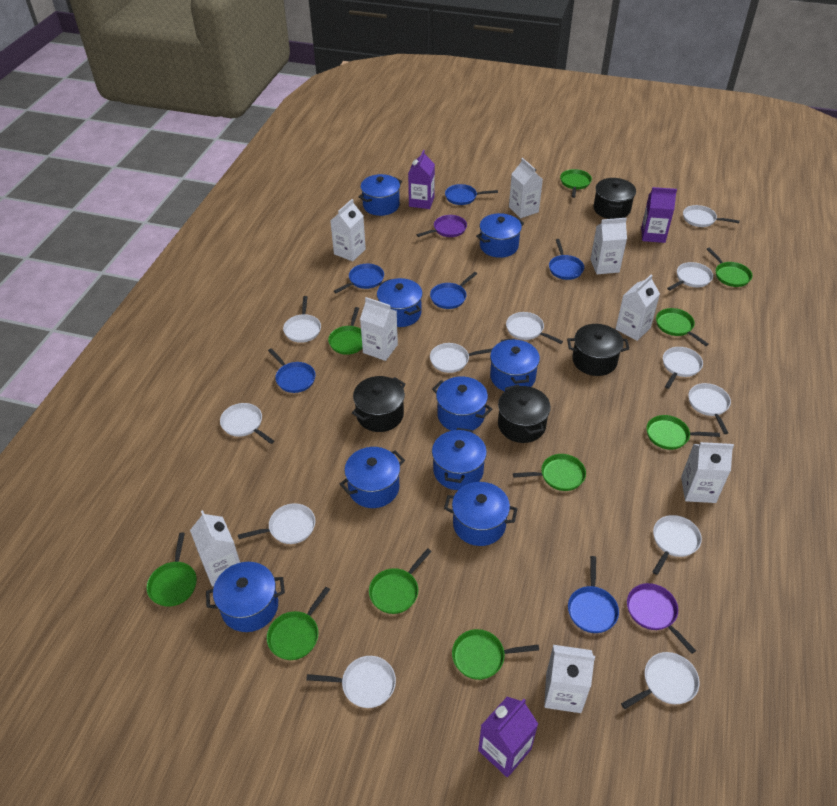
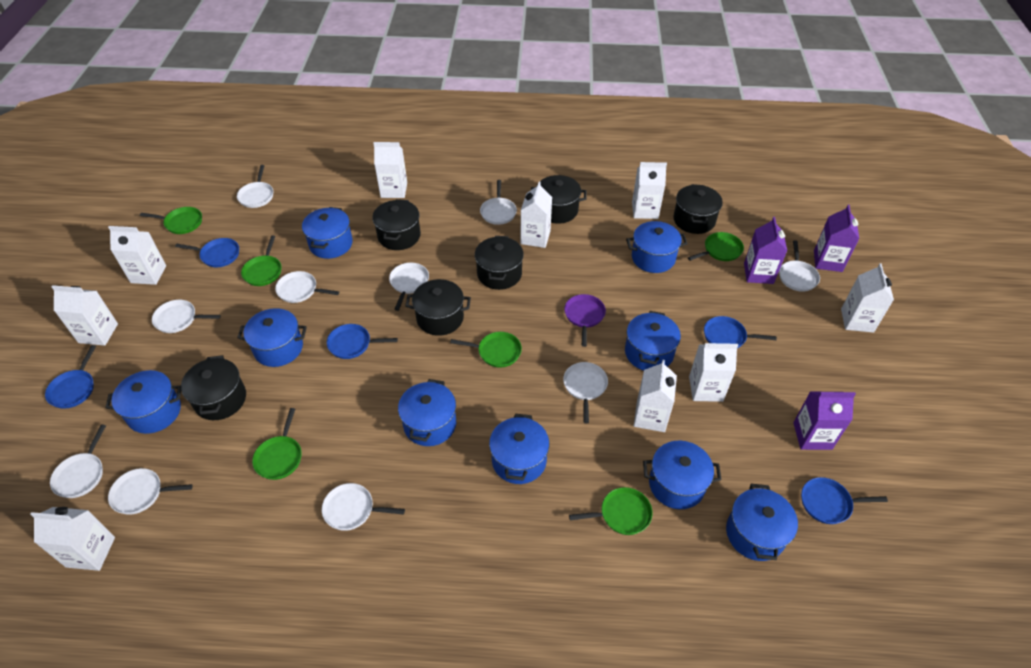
black pot: 4 -> 6
blue pan: 6 -> 5
green pan: 10 -> 6
purple pan: 2 -> 1
white carton: 8 -> 9
white pan: 12 -> 10

